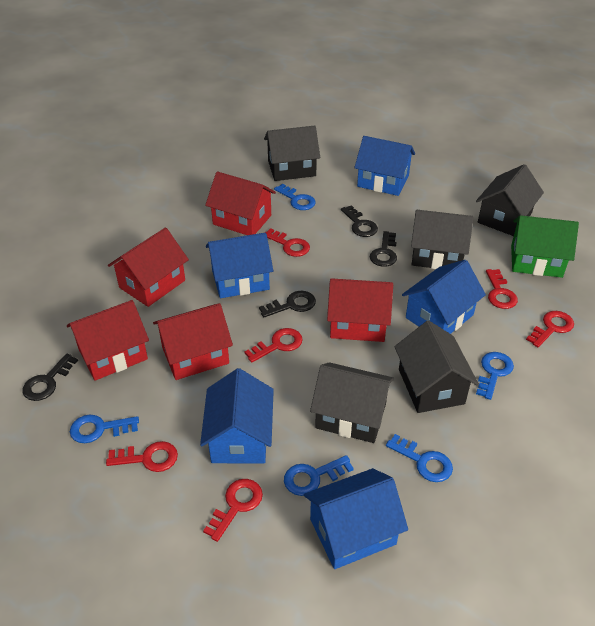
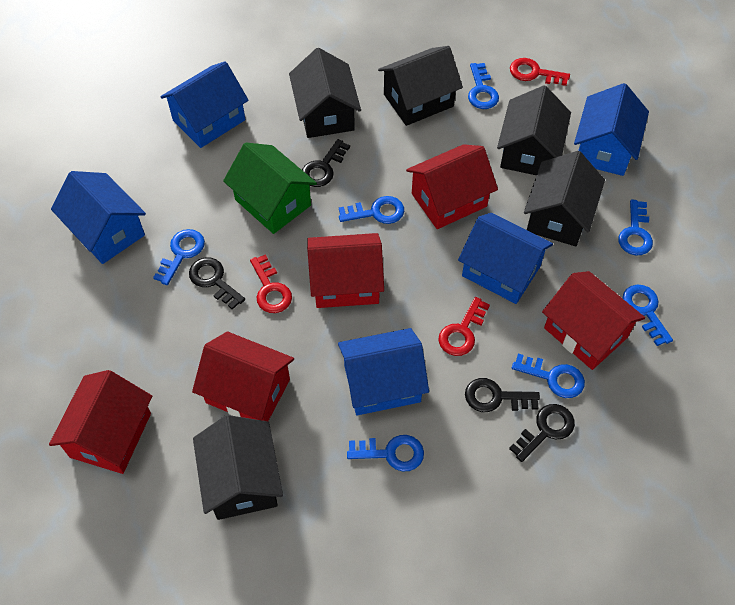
blue key: 5 -> 7
red key: 6 -> 3

